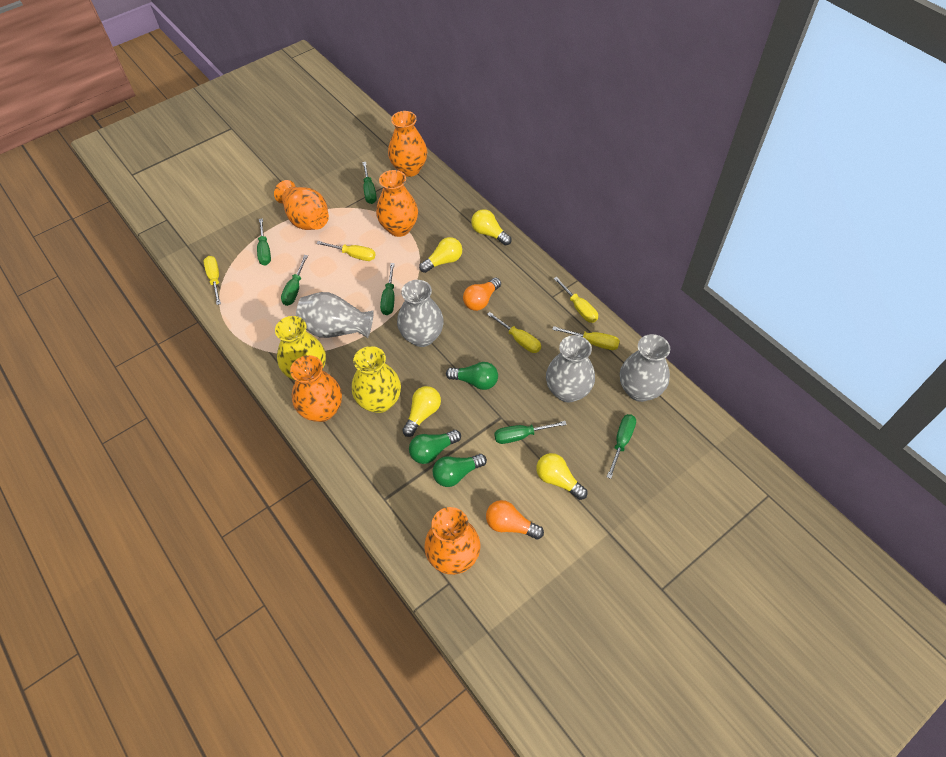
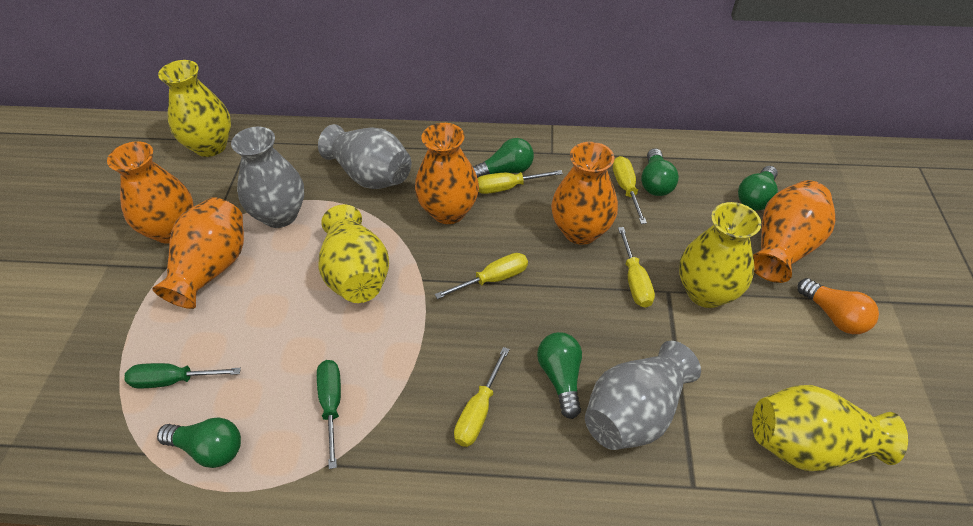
green light bulb: 3 -> 5
green screwdriver: 6 -> 2
grey vase: 4 -> 3
orange light bulb: 2 -> 1
yellow light bulb: 4 -> 0
yellow vase: 2 -> 4

